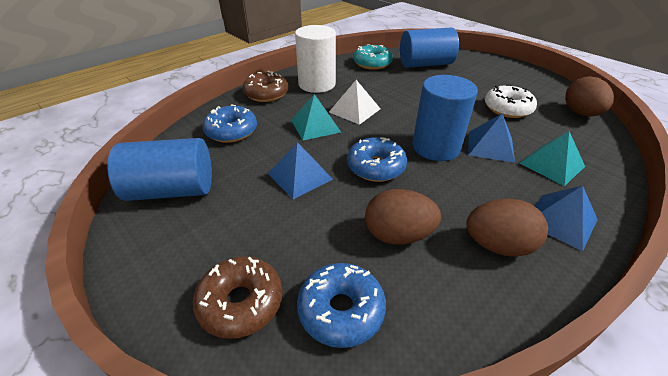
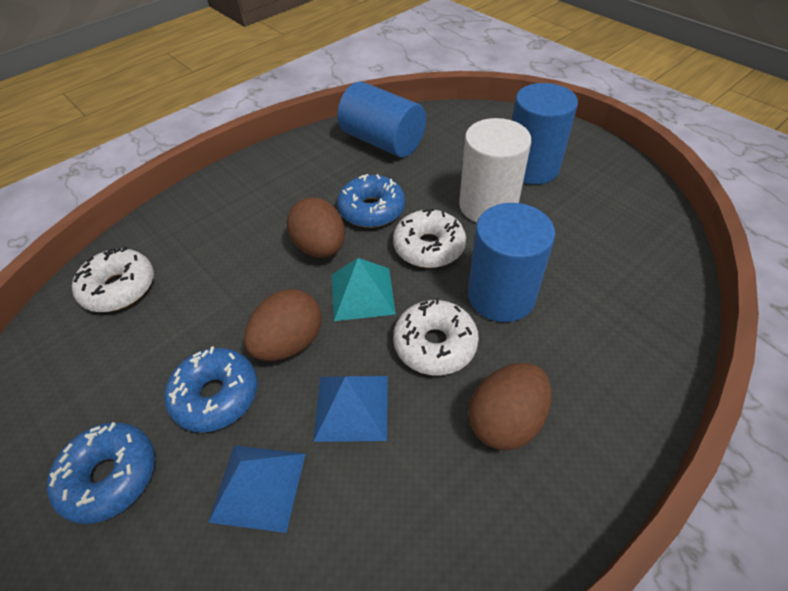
blue pyramid: 3 -> 2
brown donut: 2 -> 0
turquoise donut: 1 -> 0
turquoise pyramid: 2 -> 1
white donut: 1 -> 3
white pyramid: 1 -> 0

